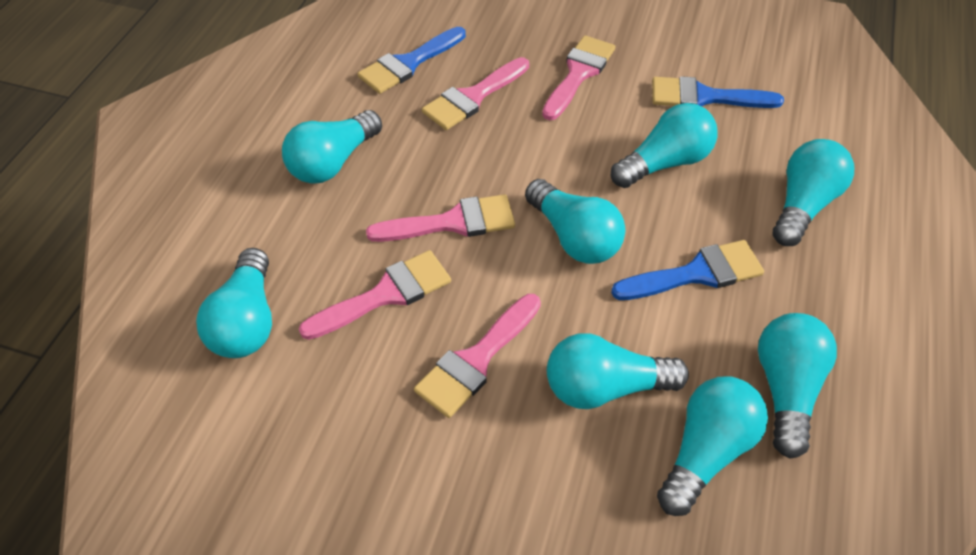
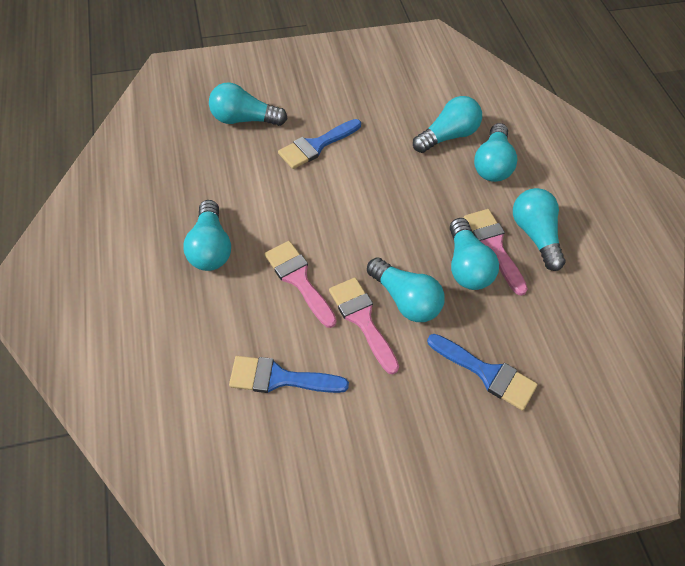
pink brush: 5 -> 3
turquoise light bulb: 8 -> 7

